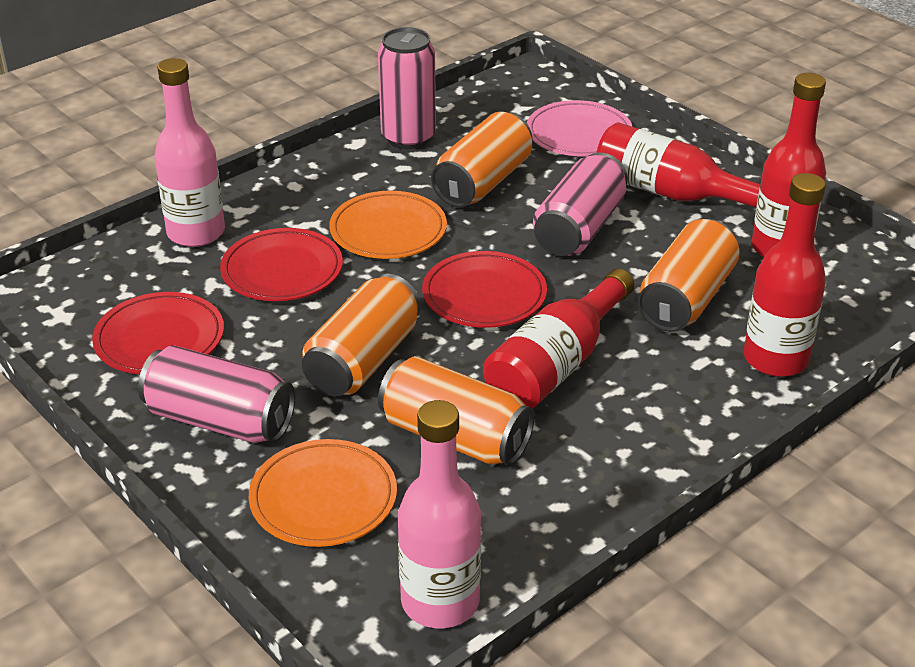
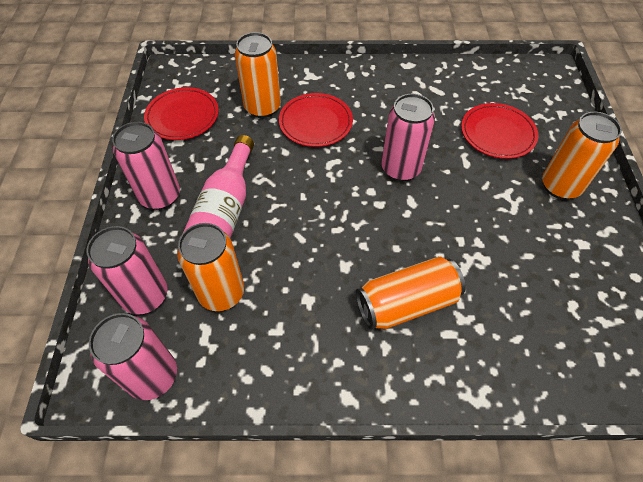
orange plate: 2 -> 0
pink bottle: 2 -> 1
pink can: 3 -> 4
pink plate: 1 -> 0
red bottle: 4 -> 0

